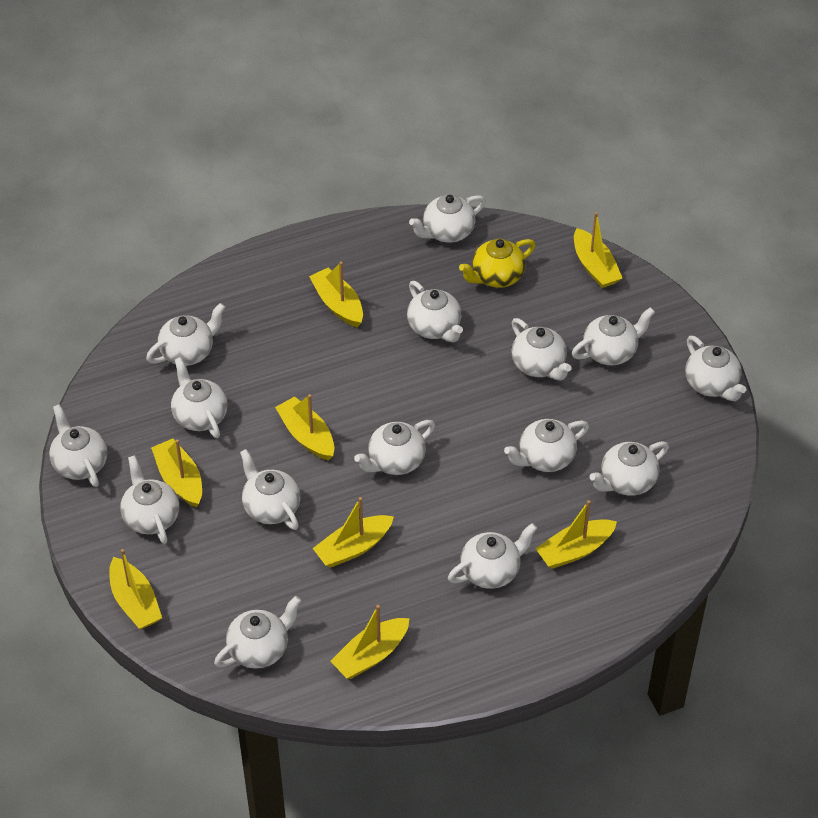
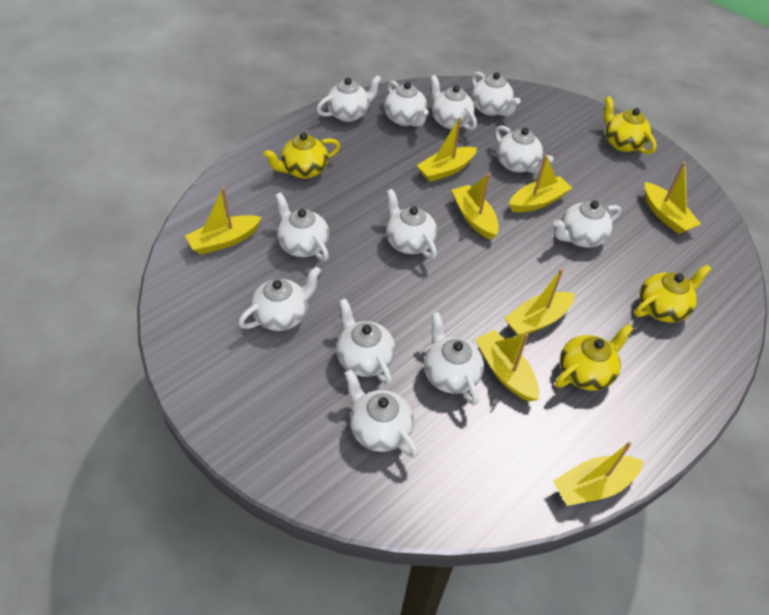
white teapot: 15 -> 12
yellow teapot: 1 -> 4

